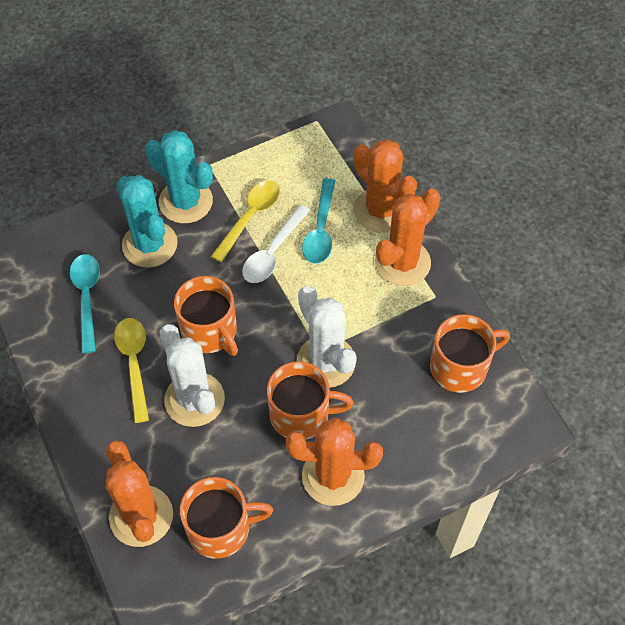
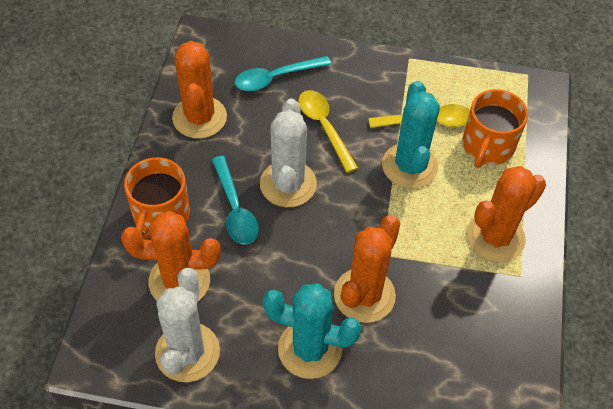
orange mug: 4 -> 2
white spoon: 1 -> 0

